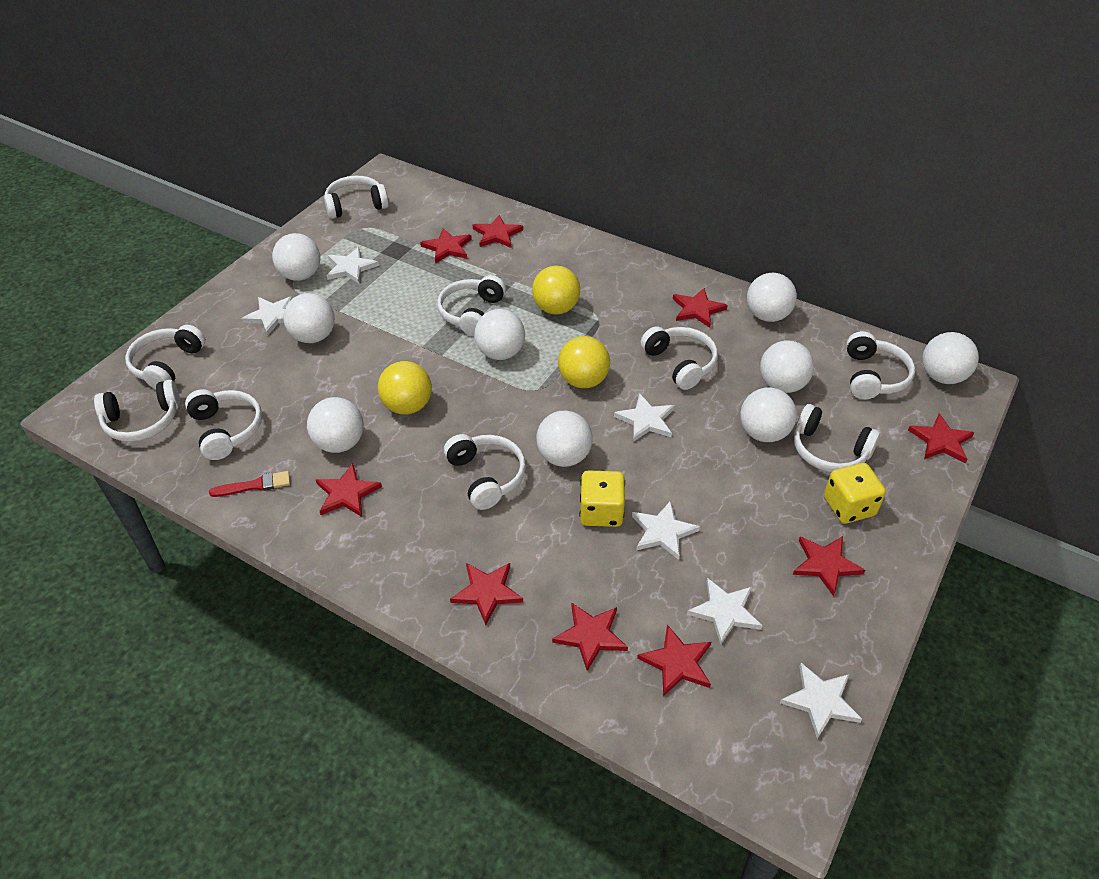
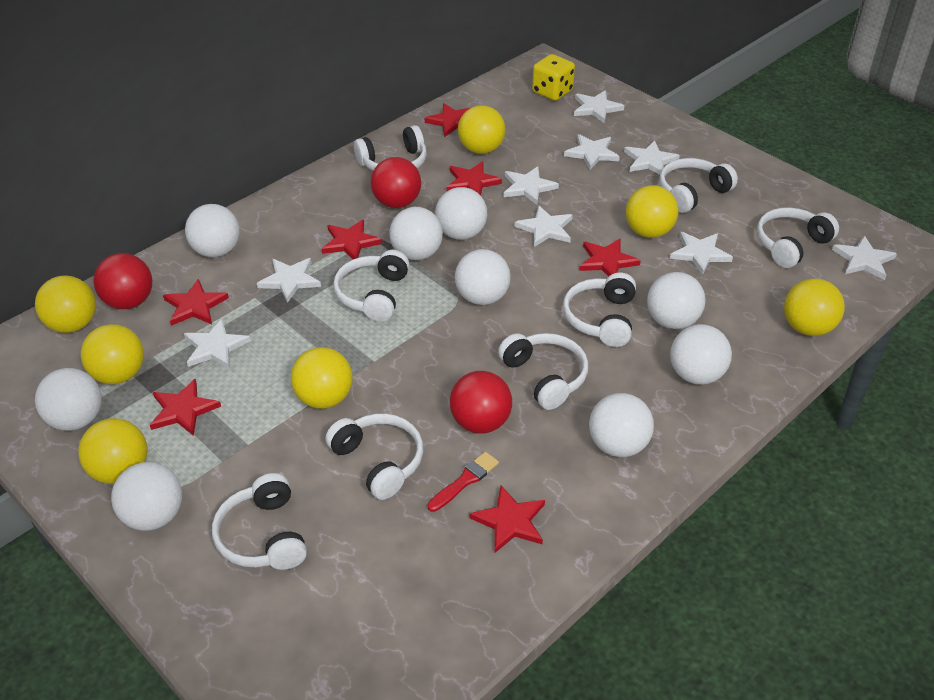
red ball: 0 -> 3
red star: 9 -> 7
white headphones: 9 -> 8
white star: 6 -> 9
yellow ball: 3 -> 7
yellow dice: 2 -> 1

